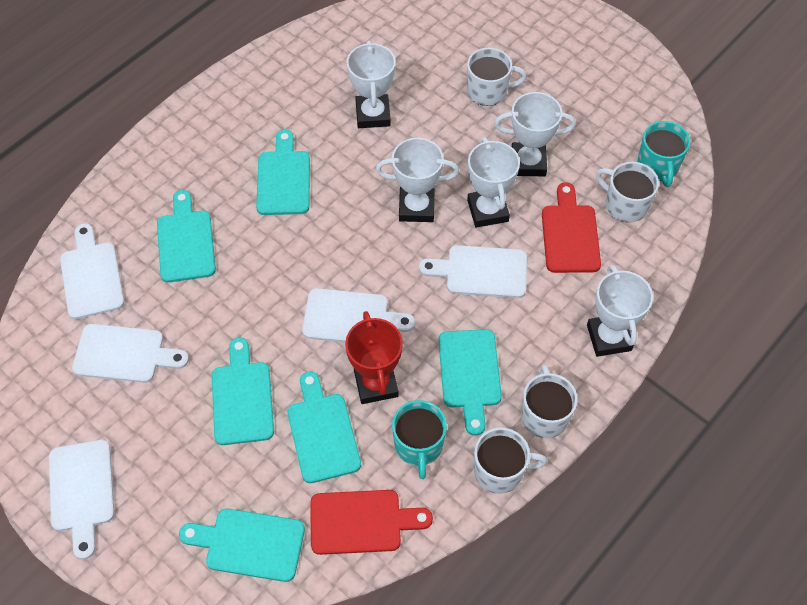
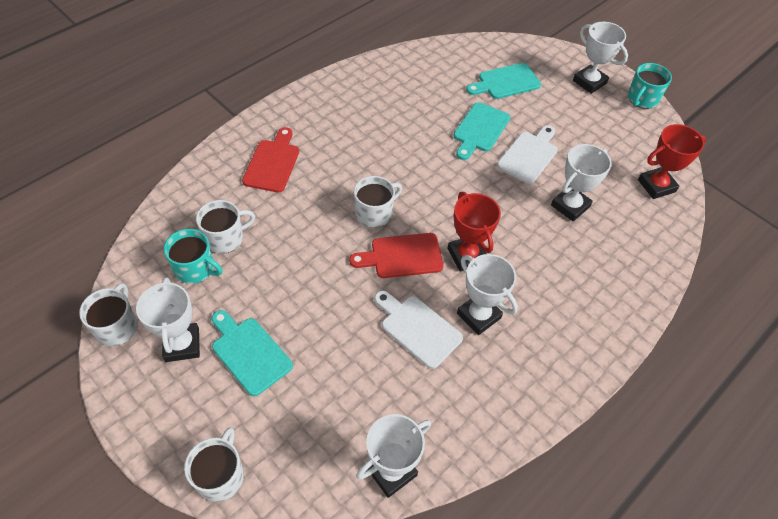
red trophy: 1 -> 2
turquoise cutting board: 6 -> 3
white cutting board: 5 -> 2

